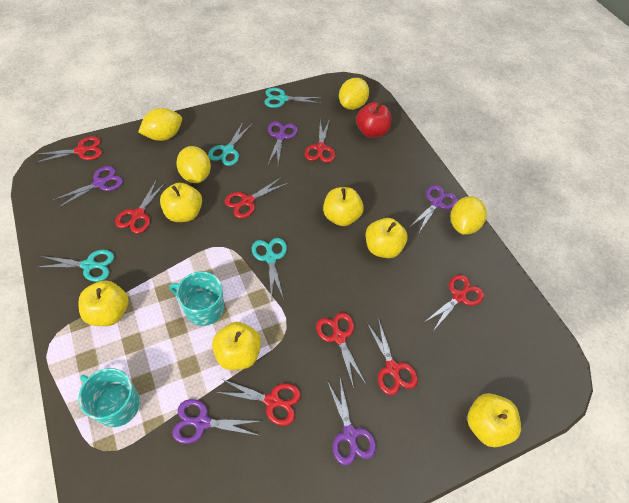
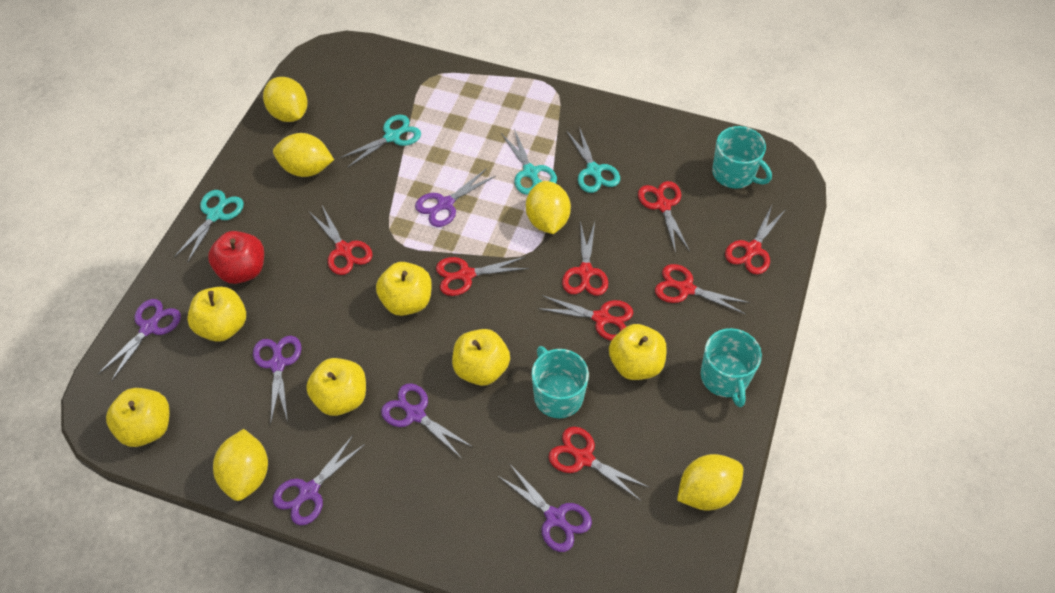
purple scissors: 5 -> 6
turquoise mug: 2 -> 3
yellow lemon: 4 -> 5

